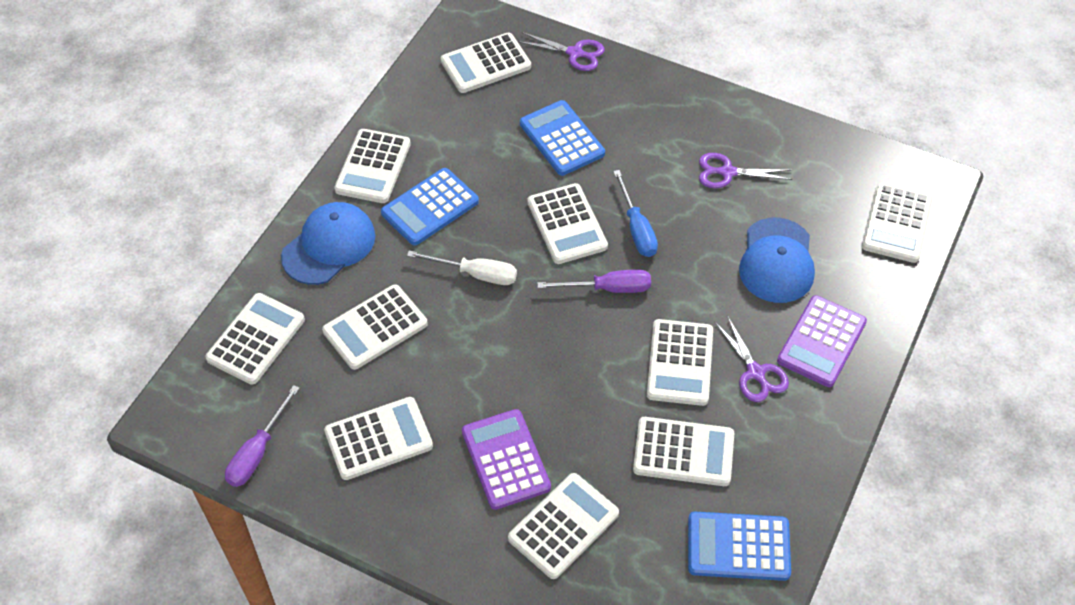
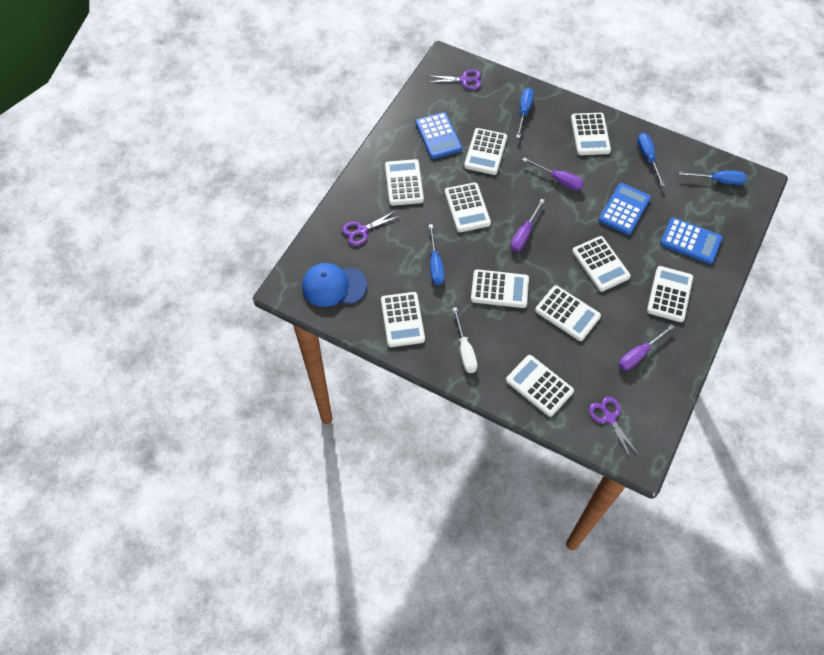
blue cap: 2 -> 1
blue screwdriver: 1 -> 4
purple calculator: 2 -> 0
purple screwdriver: 2 -> 3

